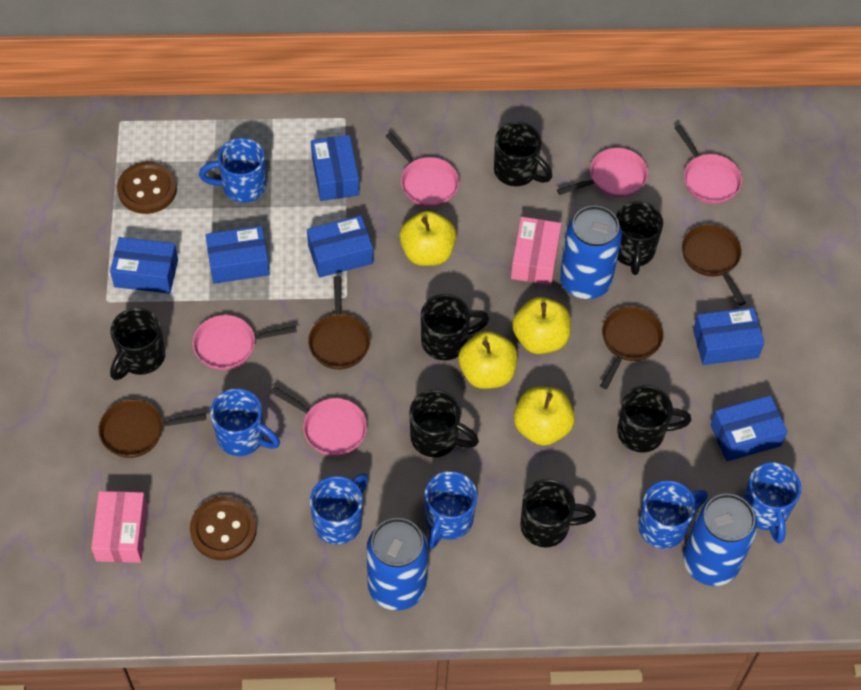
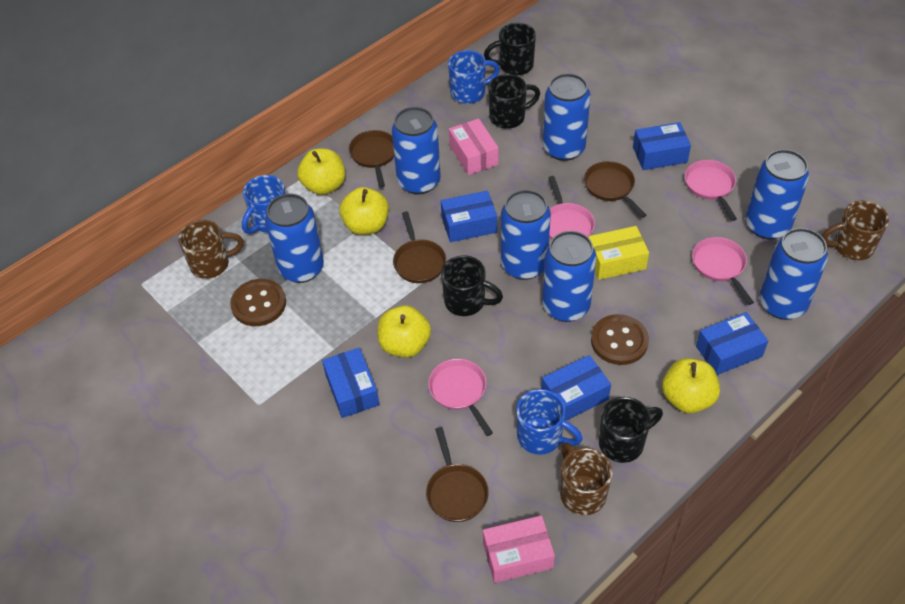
black mug: 7 -> 4
blue box: 6 -> 5
blue can: 3 -> 7
blue mug: 6 -> 3
brown mug: 0 -> 3
pink pan: 5 -> 4
yellow box: 0 -> 1

